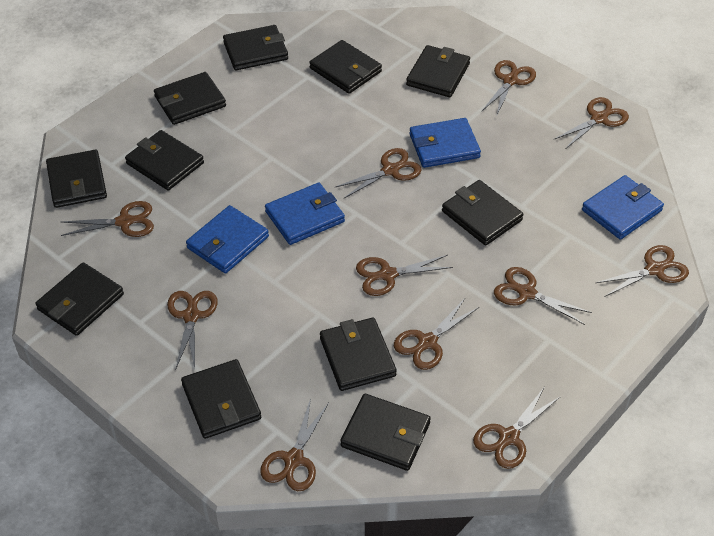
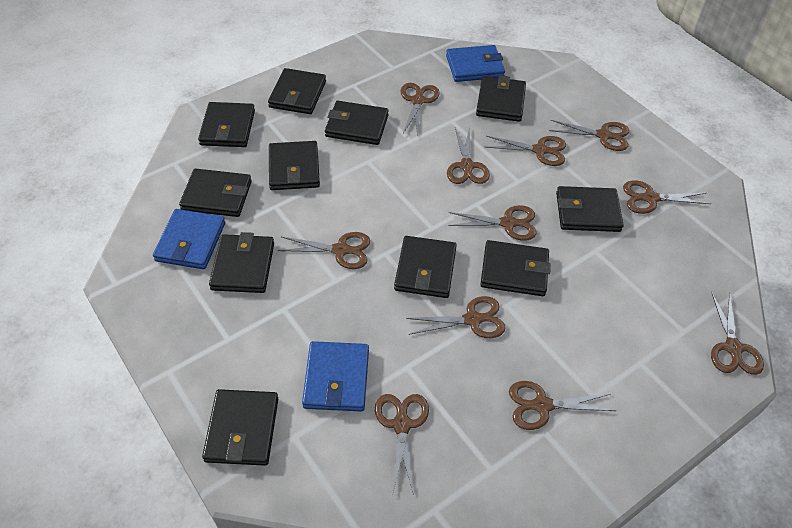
blue wallet: 4 -> 3

